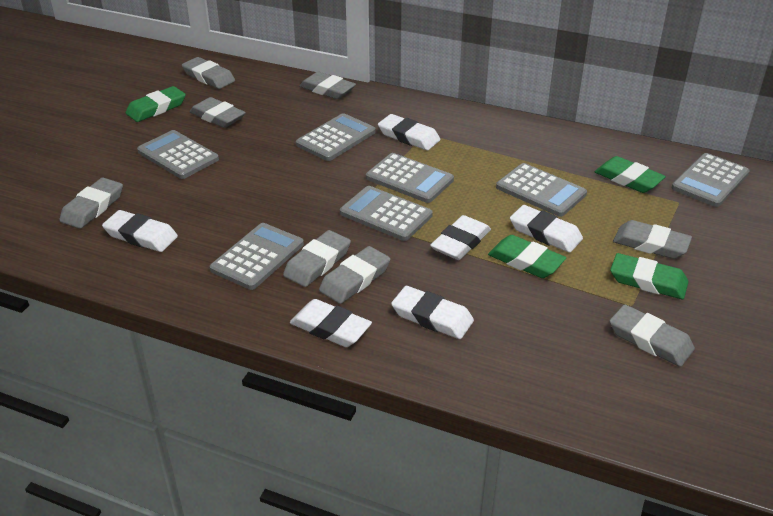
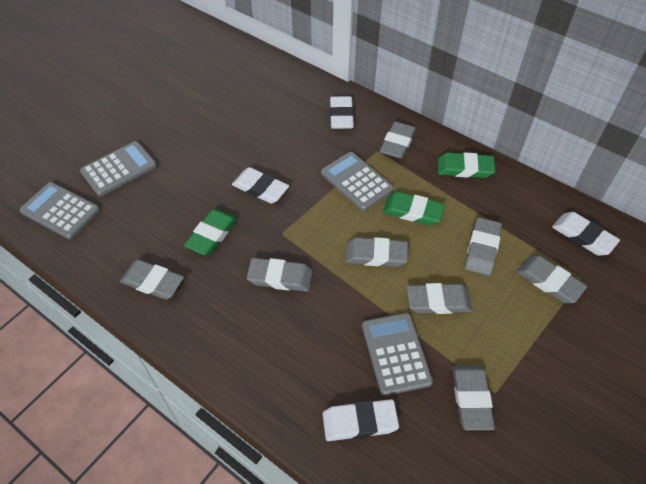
green eraser: 4 -> 3
grey calculator: 7 -> 4
white eraser: 6 -> 4

